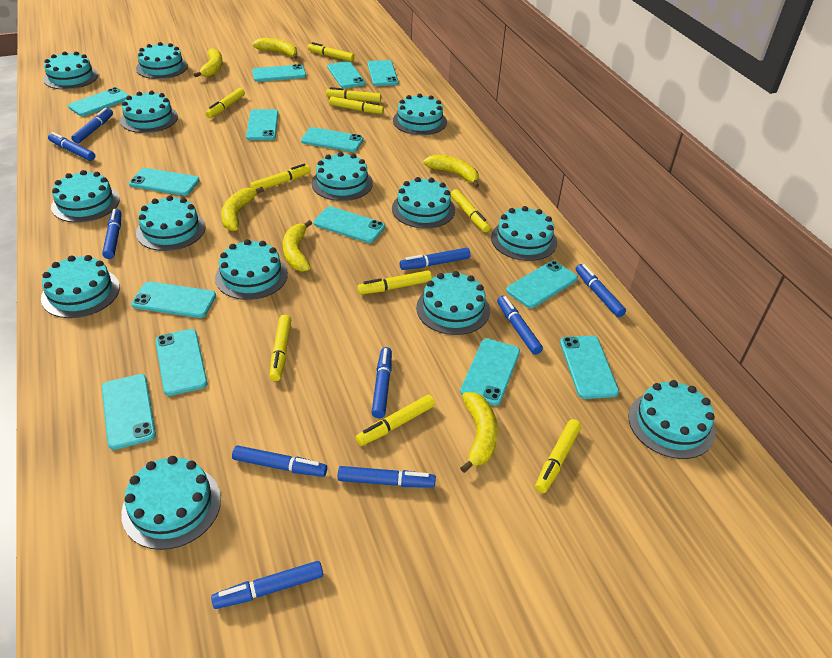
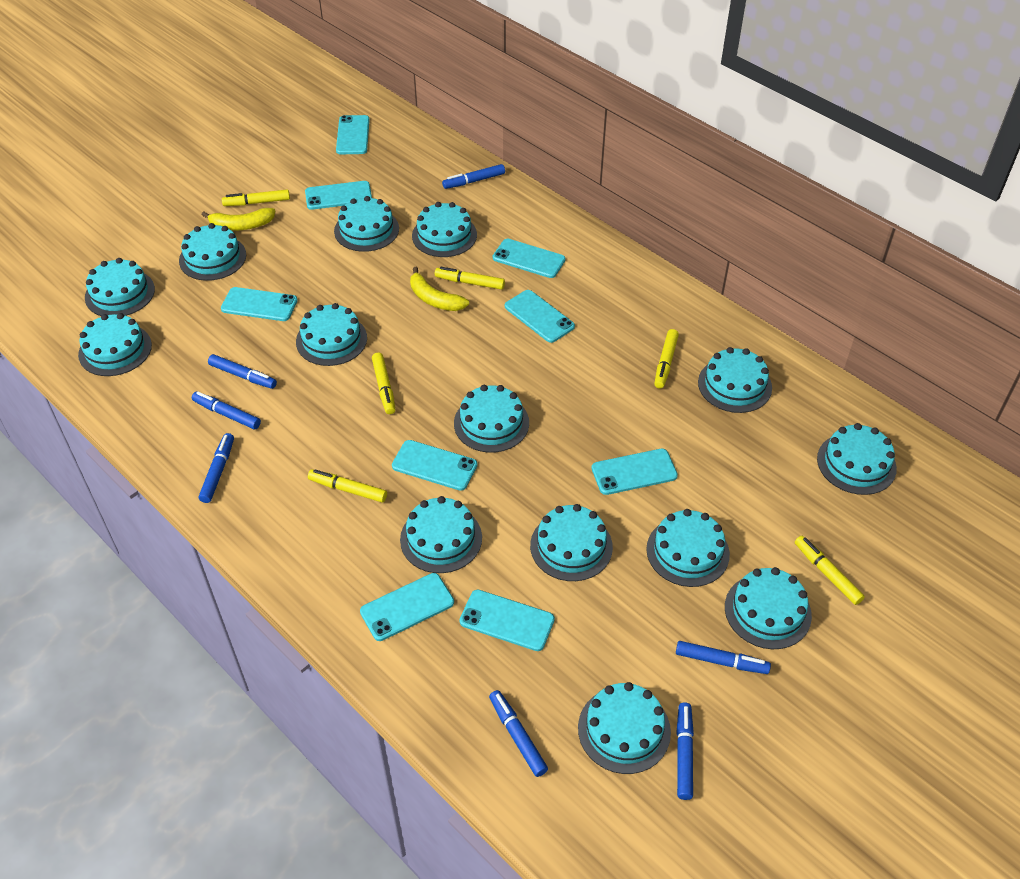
blue marker: 10 -> 7
turquoise phone: 14 -> 9
yellow banana: 6 -> 2
yellow marker: 10 -> 6

